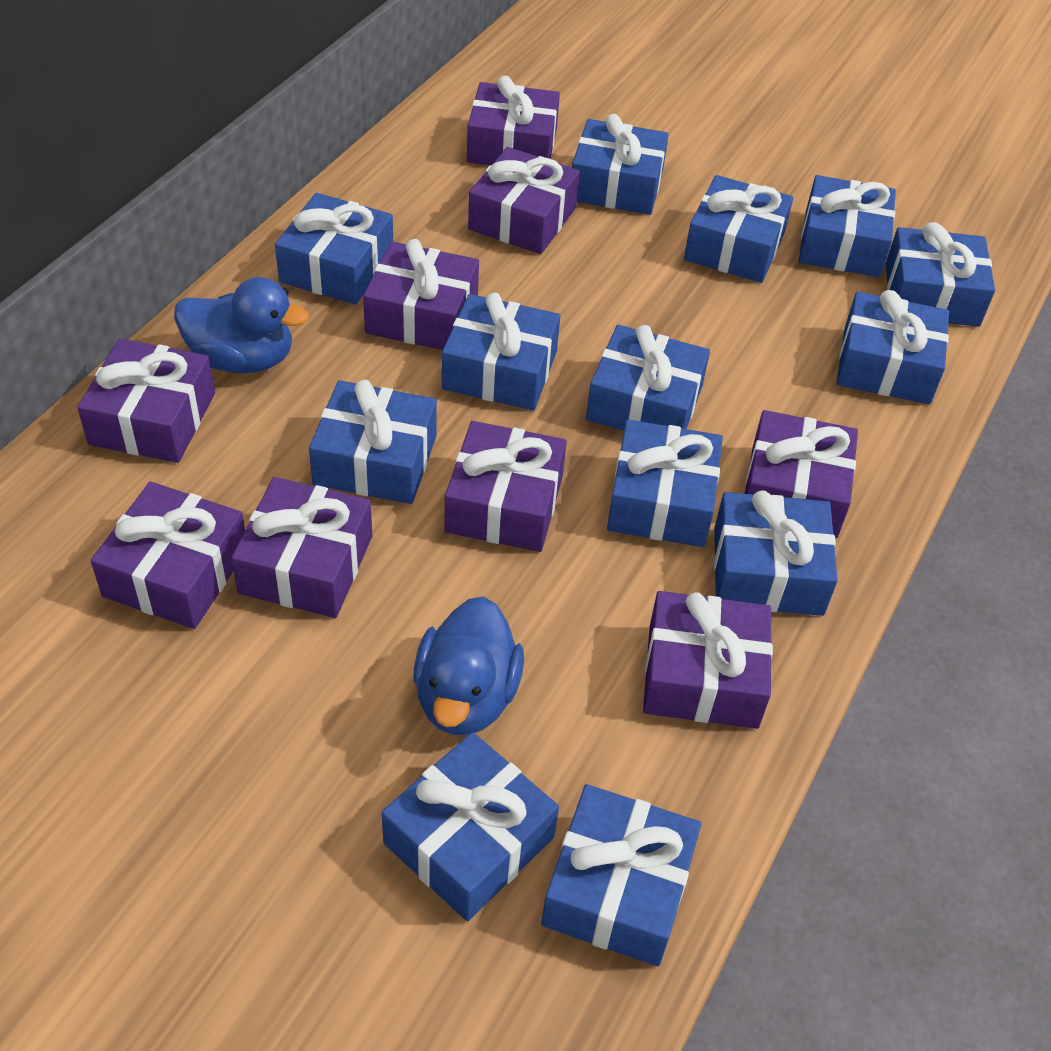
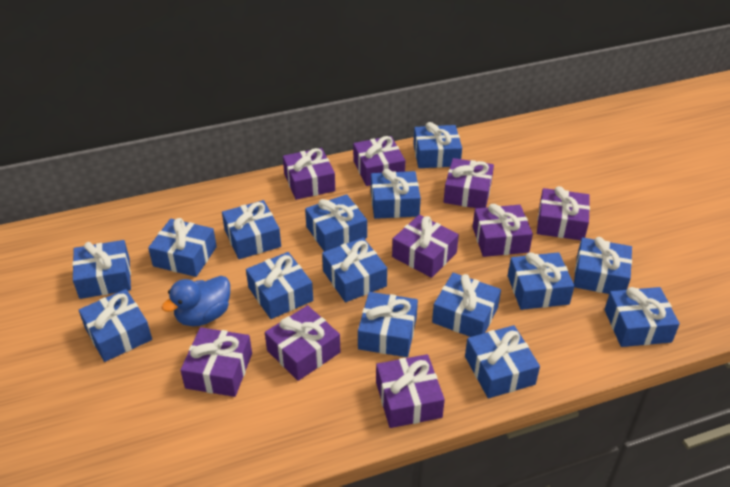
blue duck: 2 -> 1
blue gift: 13 -> 15

